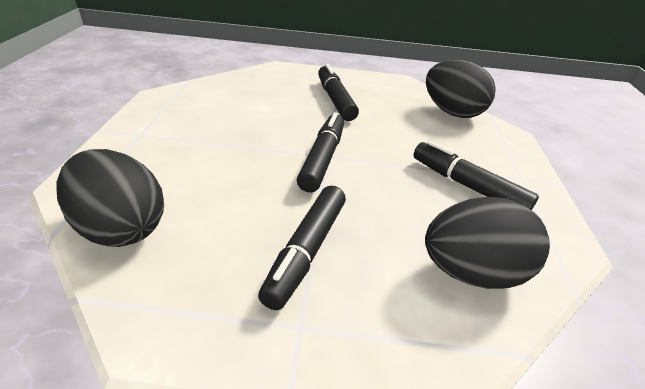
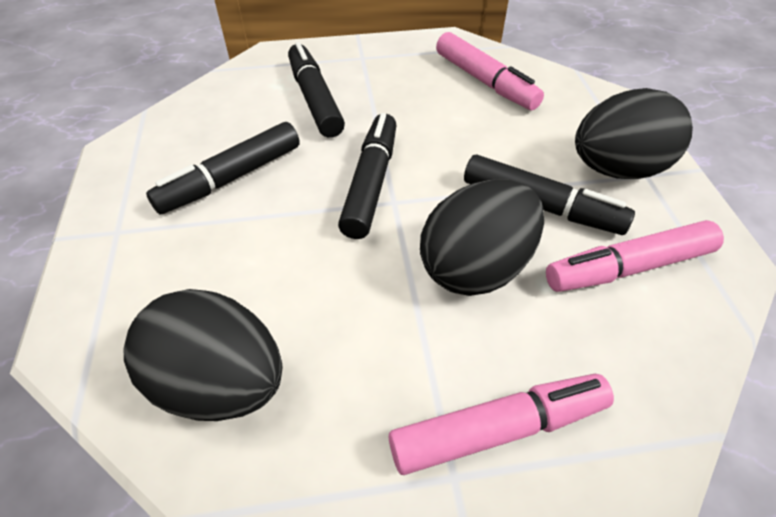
pink marker: 0 -> 3

